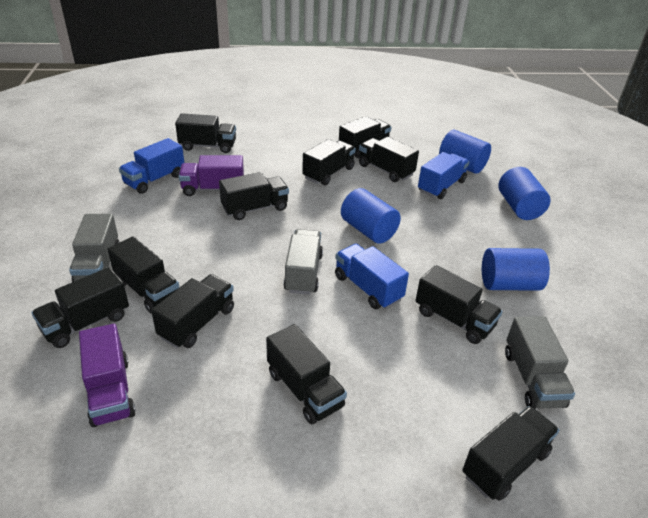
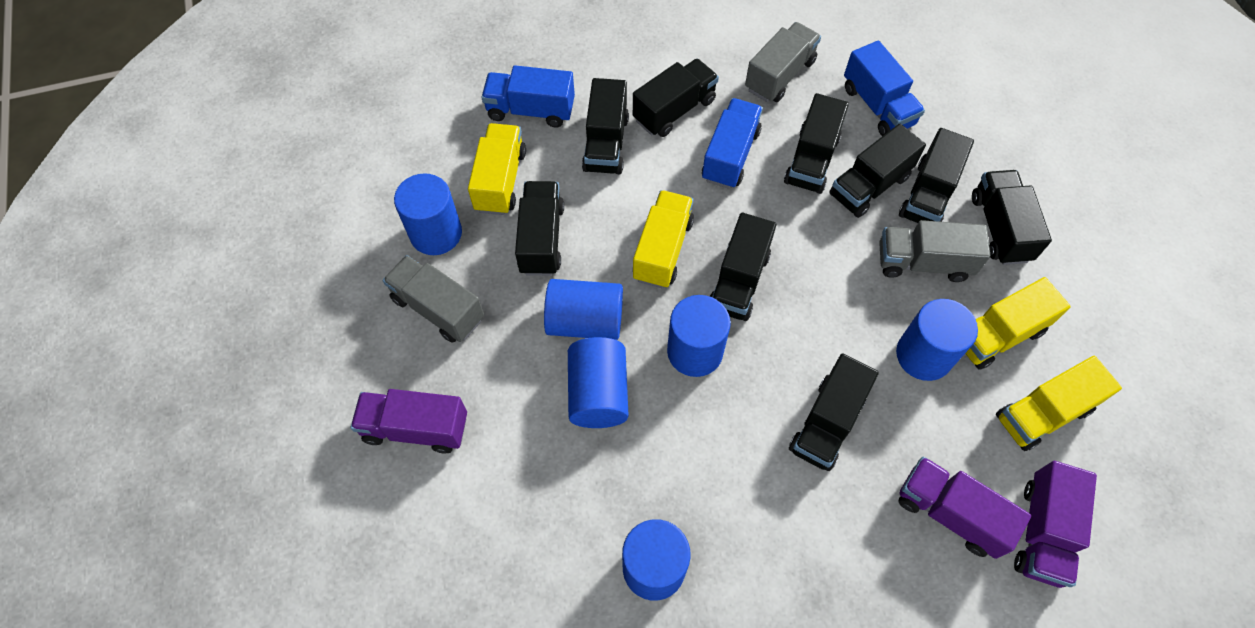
black truck: 11 -> 9
blue cylinder: 4 -> 6
purple truck: 2 -> 3
yellow truck: 0 -> 4

